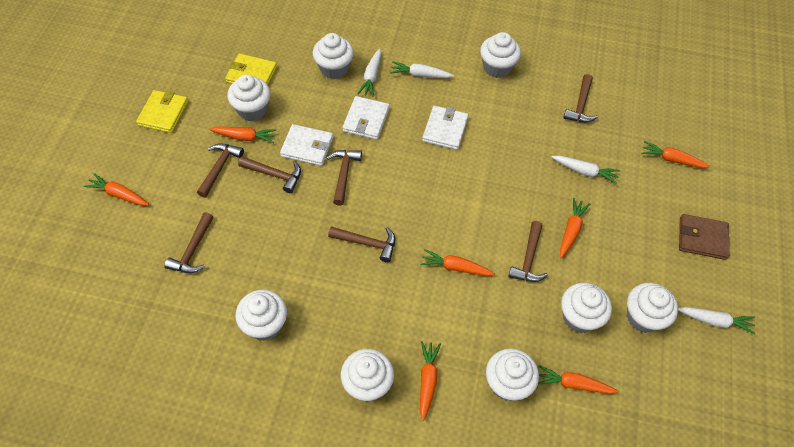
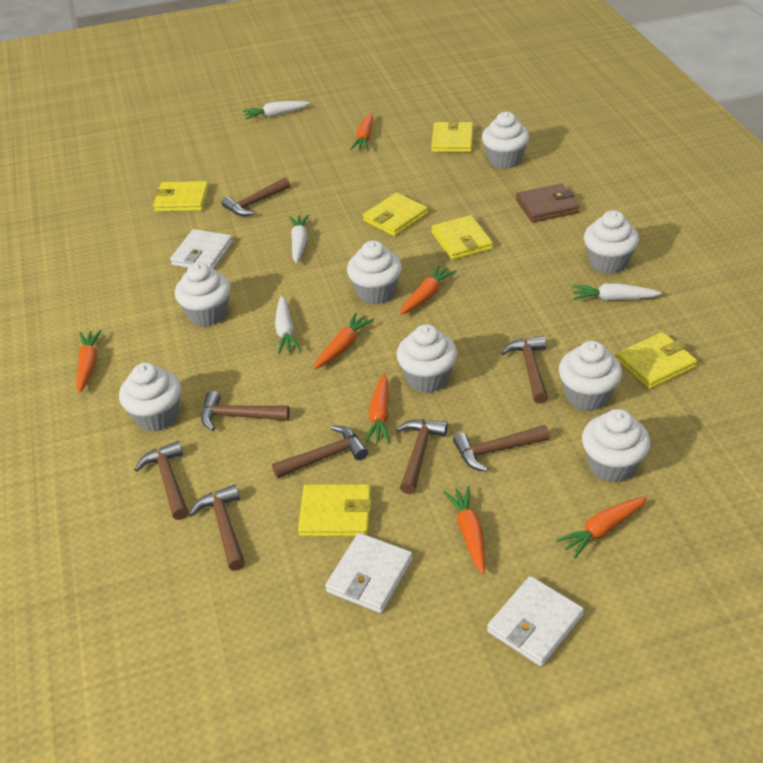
brown hammer: 7 -> 8
yellow wallet: 2 -> 6

